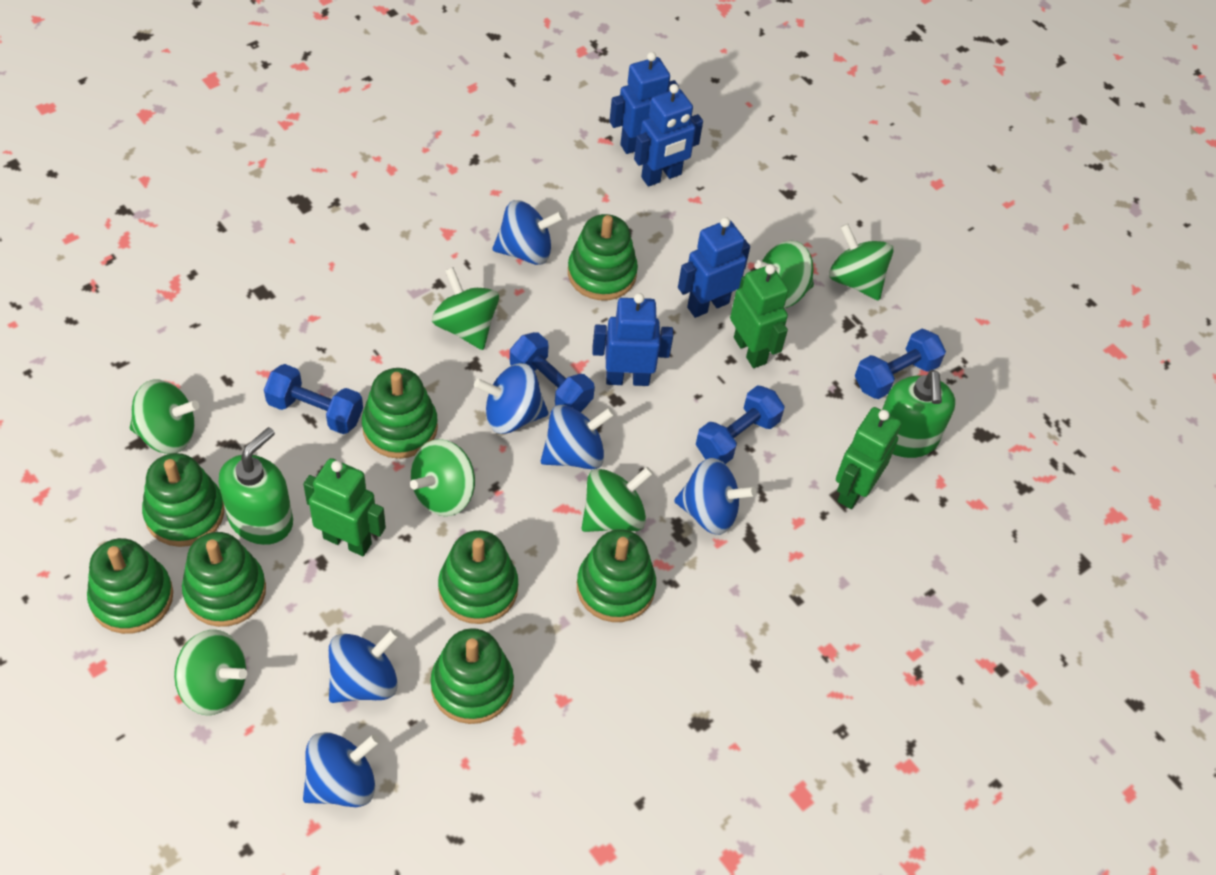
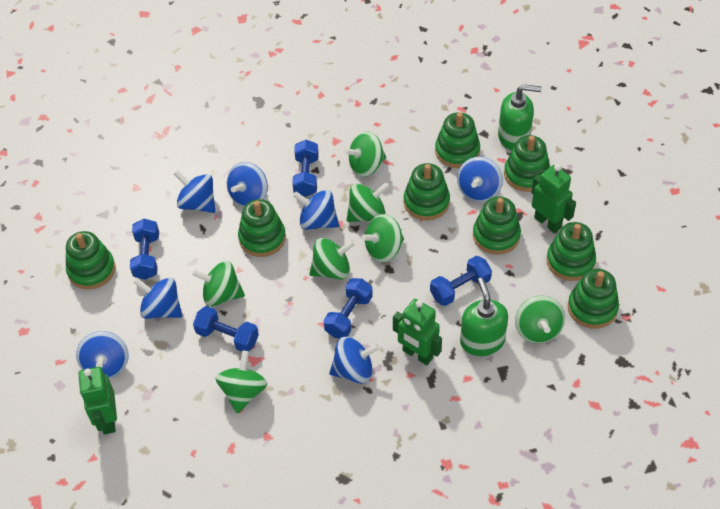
blue dumbbell: 4 -> 5
blue robot: 4 -> 0
blue spinning top: 6 -> 7

